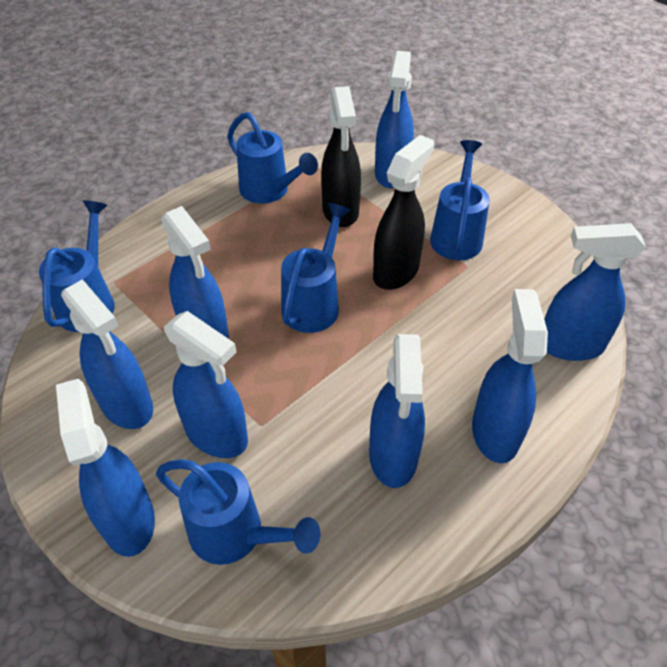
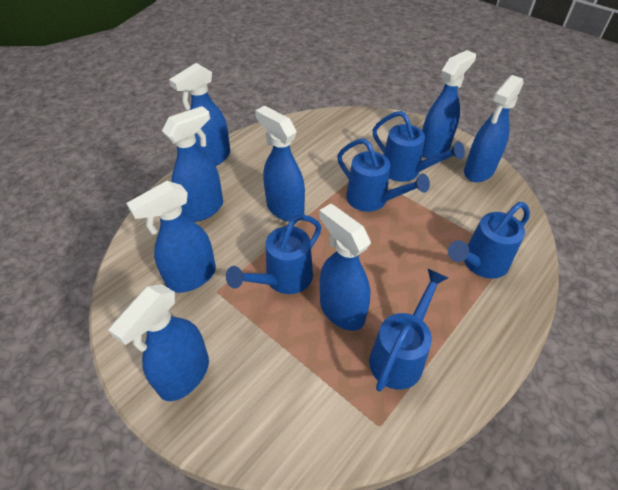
black spray bottle: 2 -> 0

